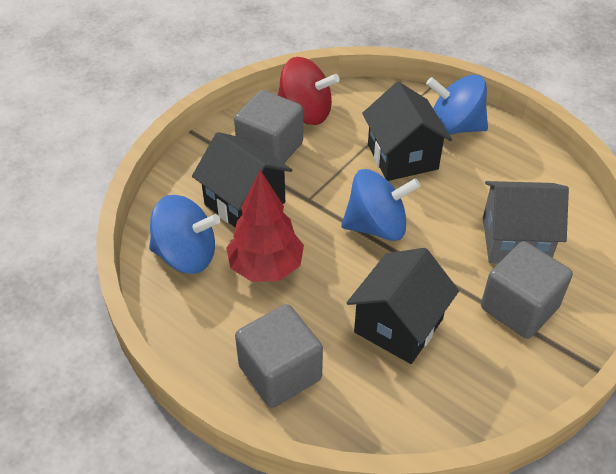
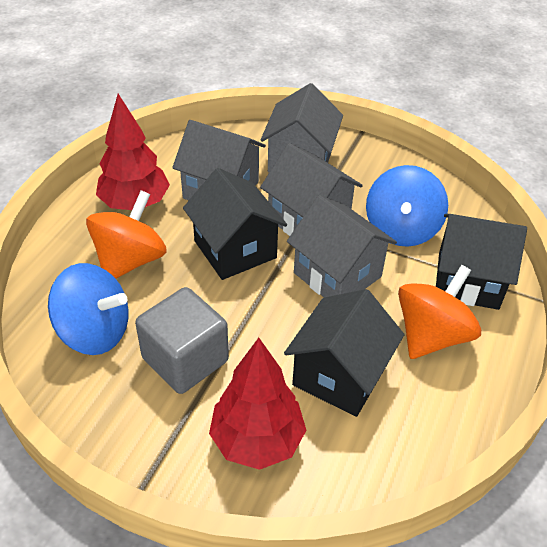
blue spinning top: 3 -> 2
grey cube: 3 -> 1
grey house: 1 -> 4
orange spinning top: 0 -> 2
red spinning top: 1 -> 0
red tree: 1 -> 2

